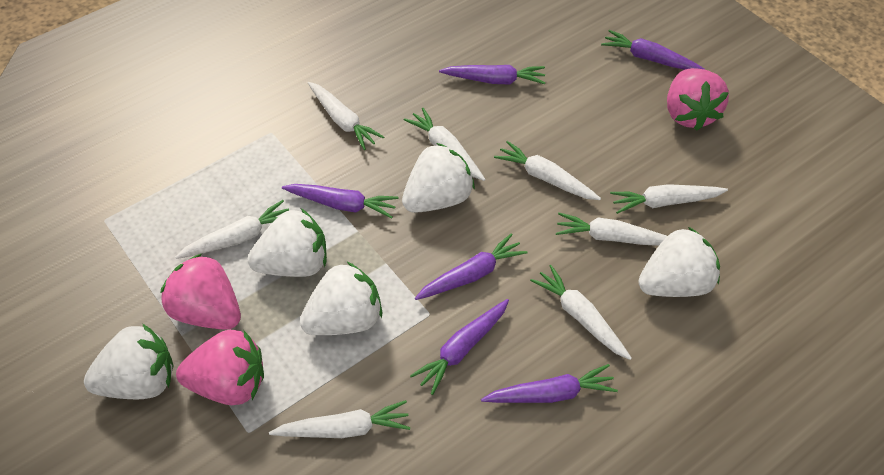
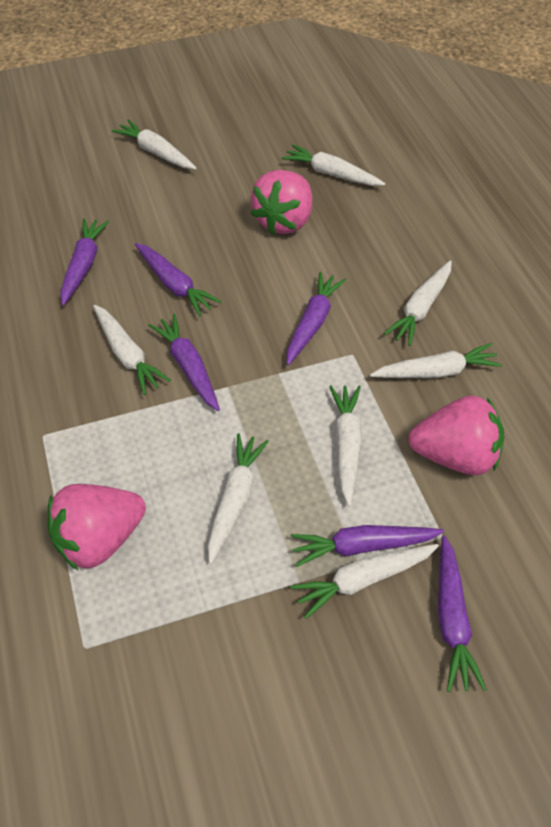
white strawberry: 5 -> 0

